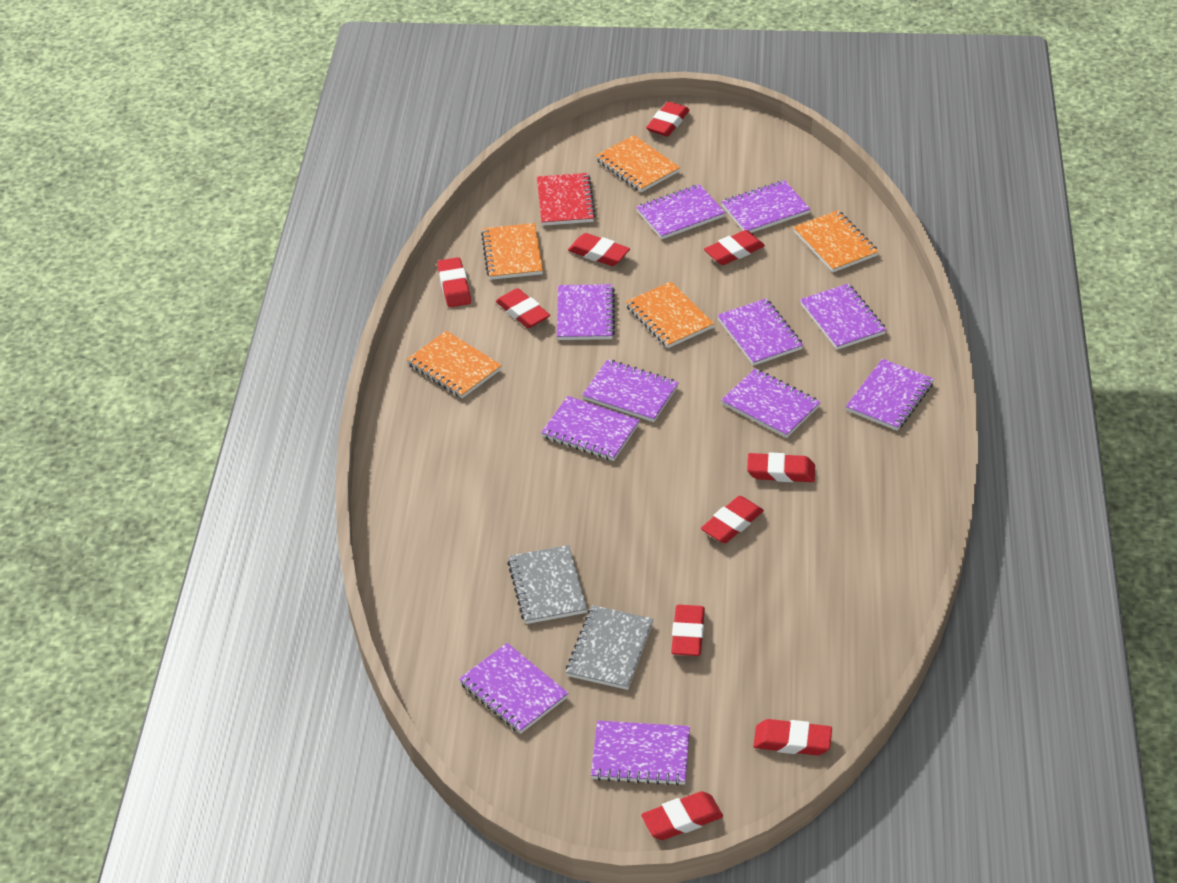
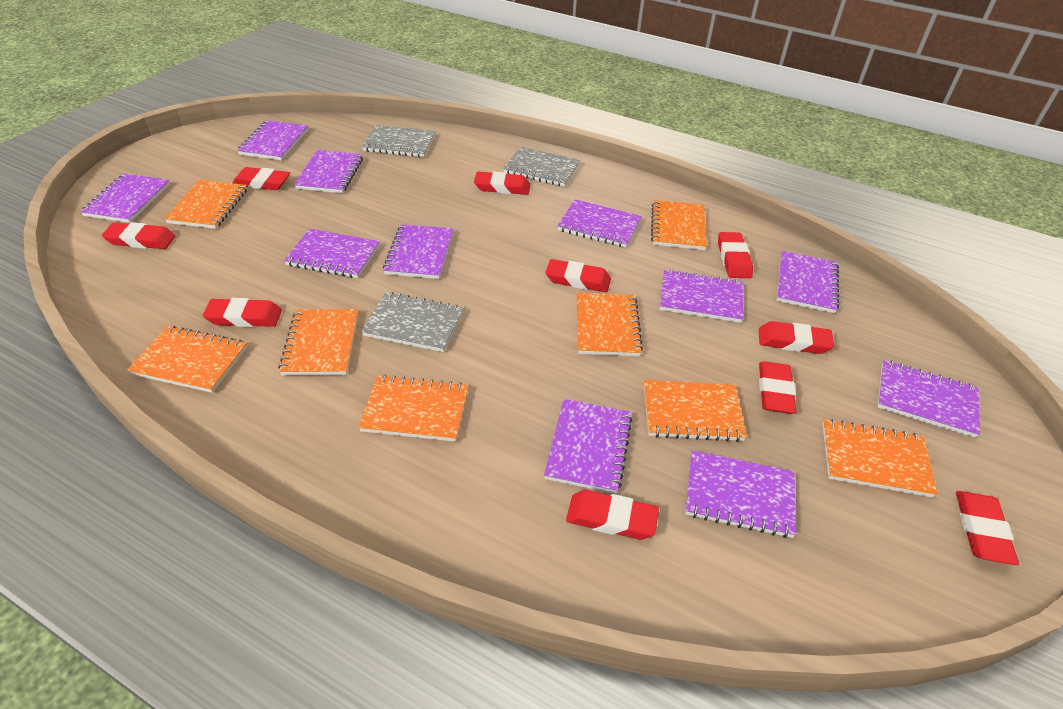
grey notebook: 2 -> 3
orange notebook: 5 -> 8
red notebook: 1 -> 0

